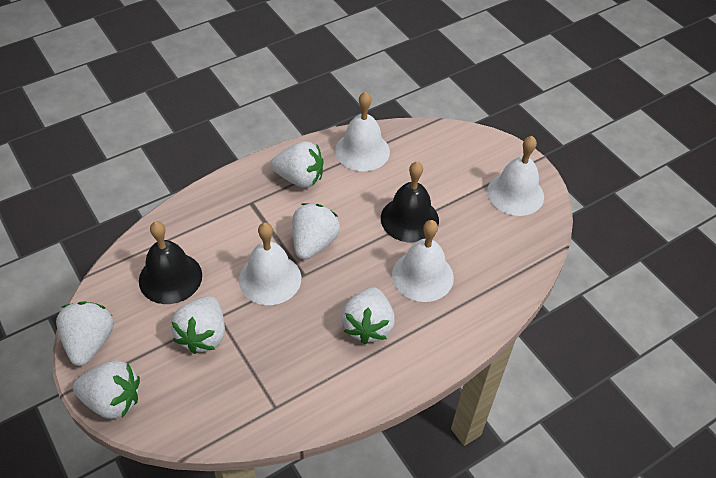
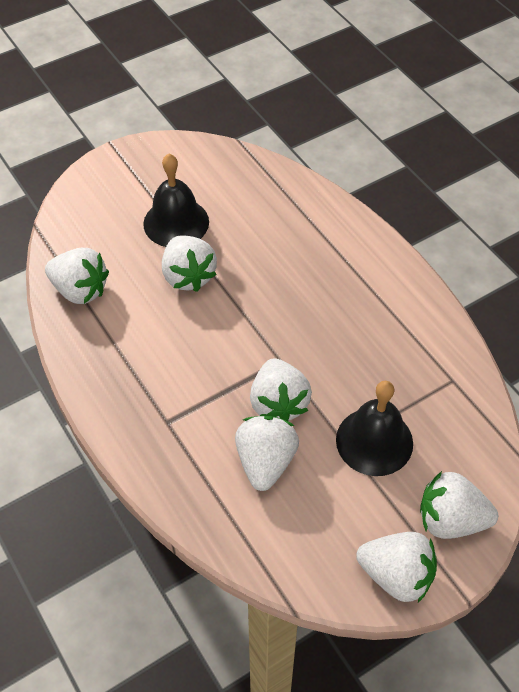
white bell: 4 -> 0

